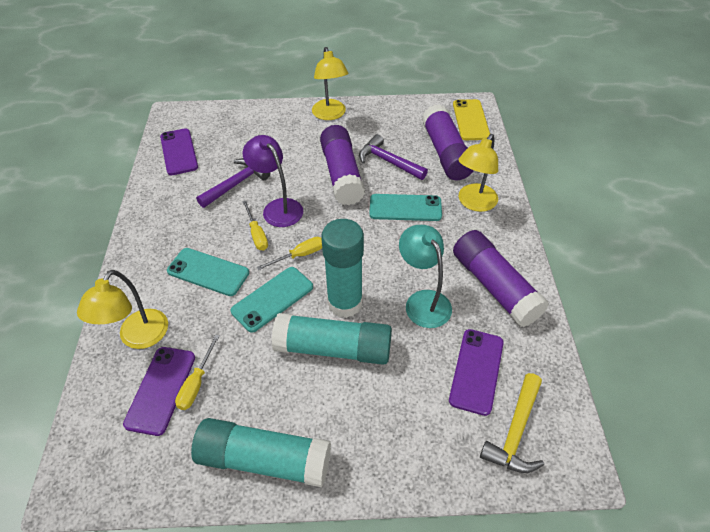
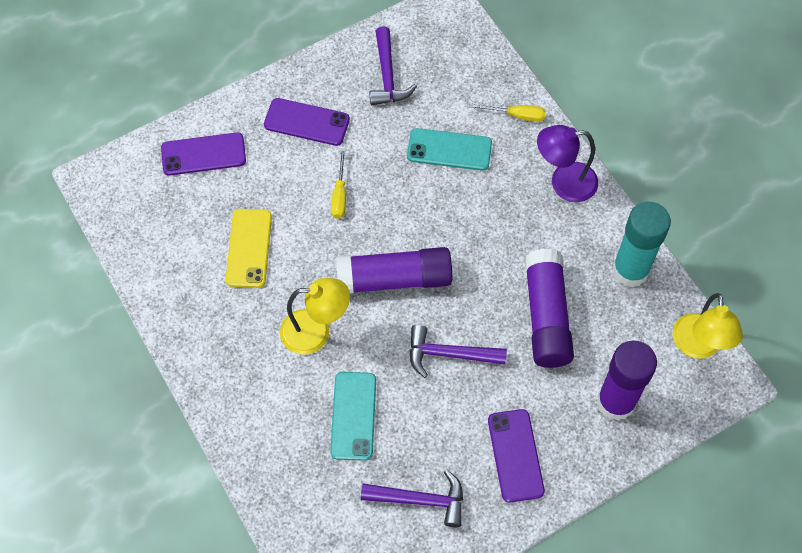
purple hammer: 2 -> 3
turquoise glue stick: 3 -> 1
turquoise lamp: 1 -> 0
turquoise phone: 3 -> 2
yellow hammer: 1 -> 0
yellow lamp: 3 -> 2
yellow screwdriver: 3 -> 2

